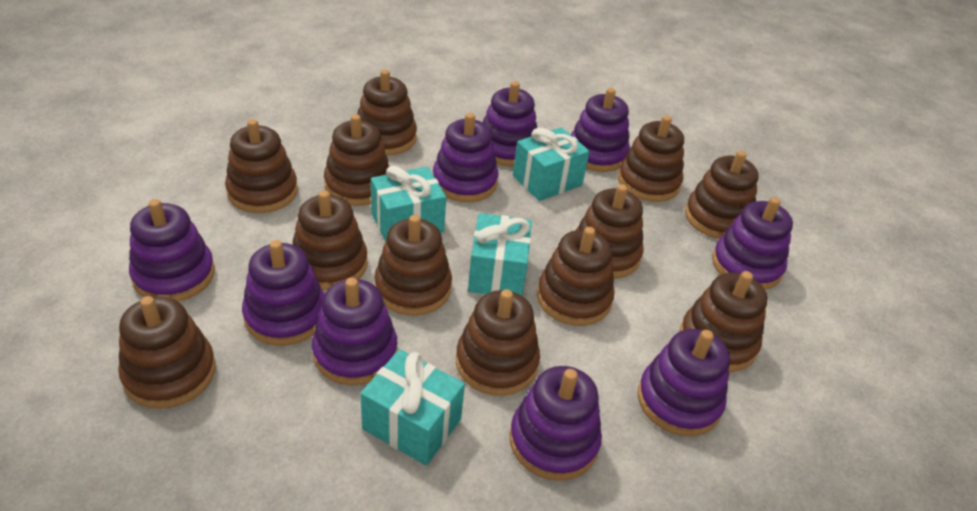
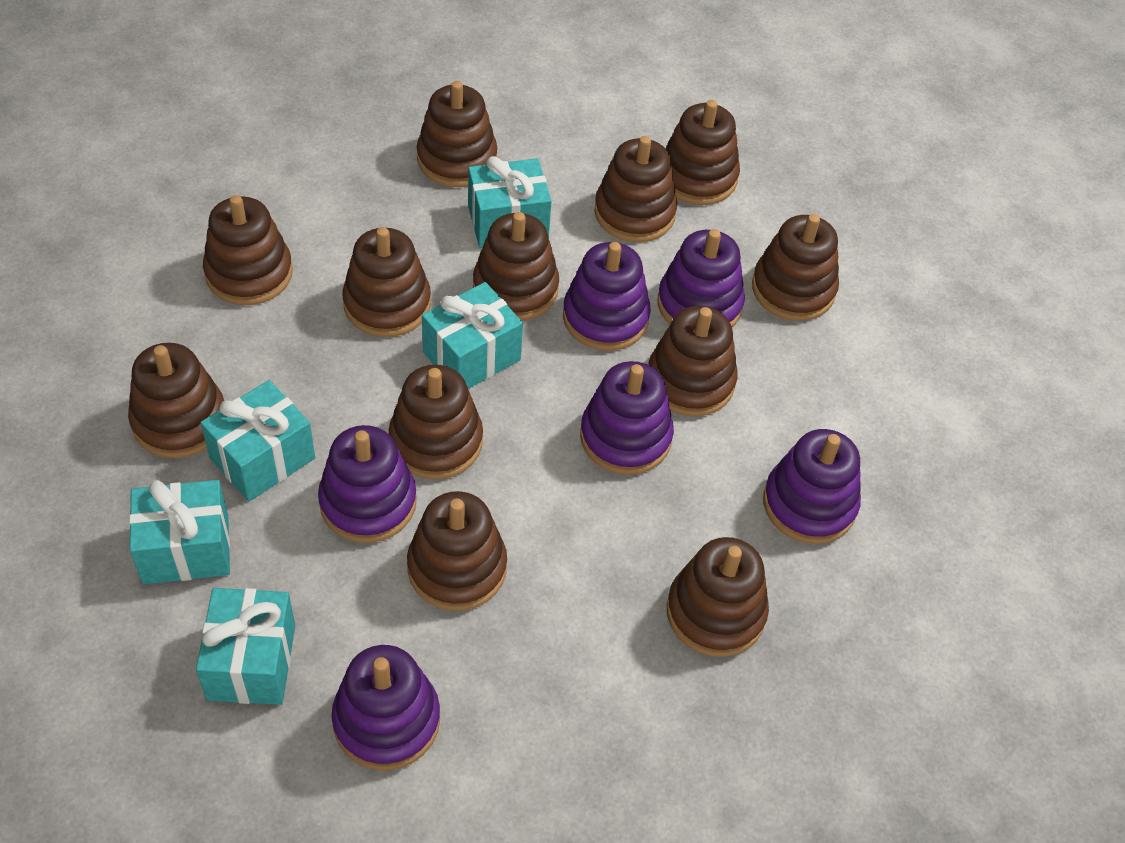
purple stacking toy: 9 -> 6
turquoise gift: 4 -> 5

